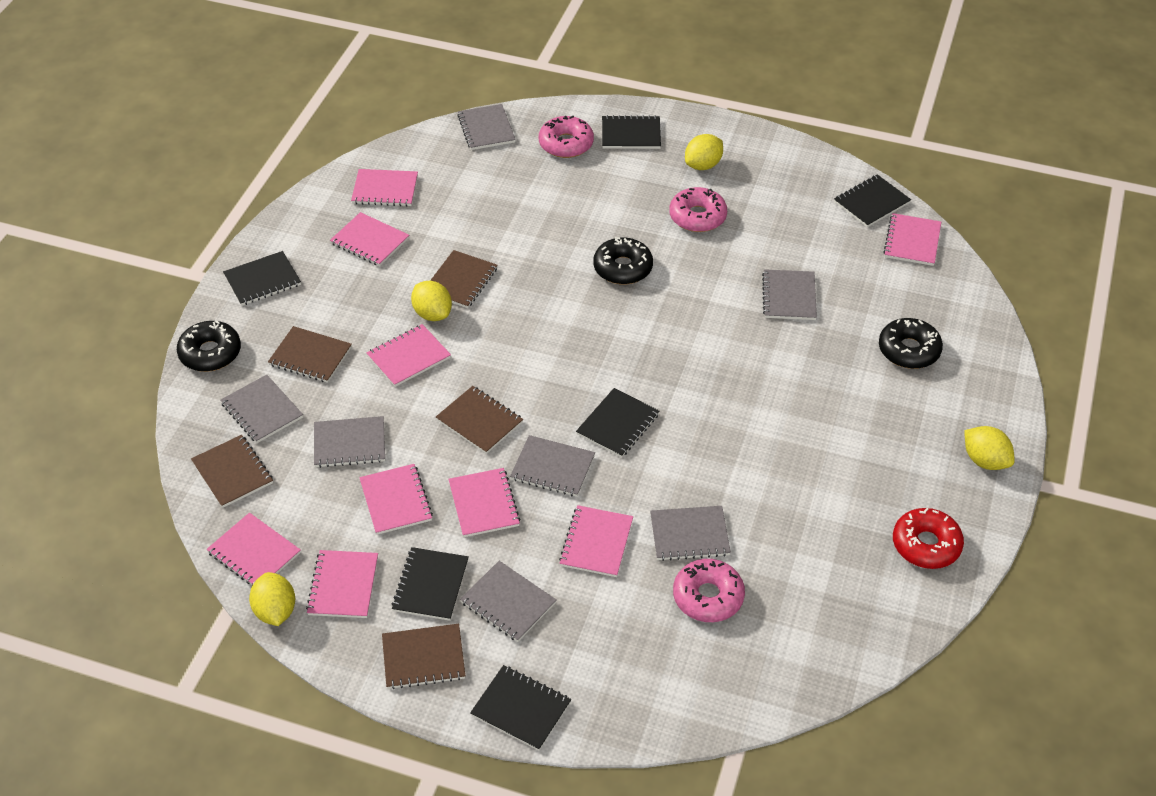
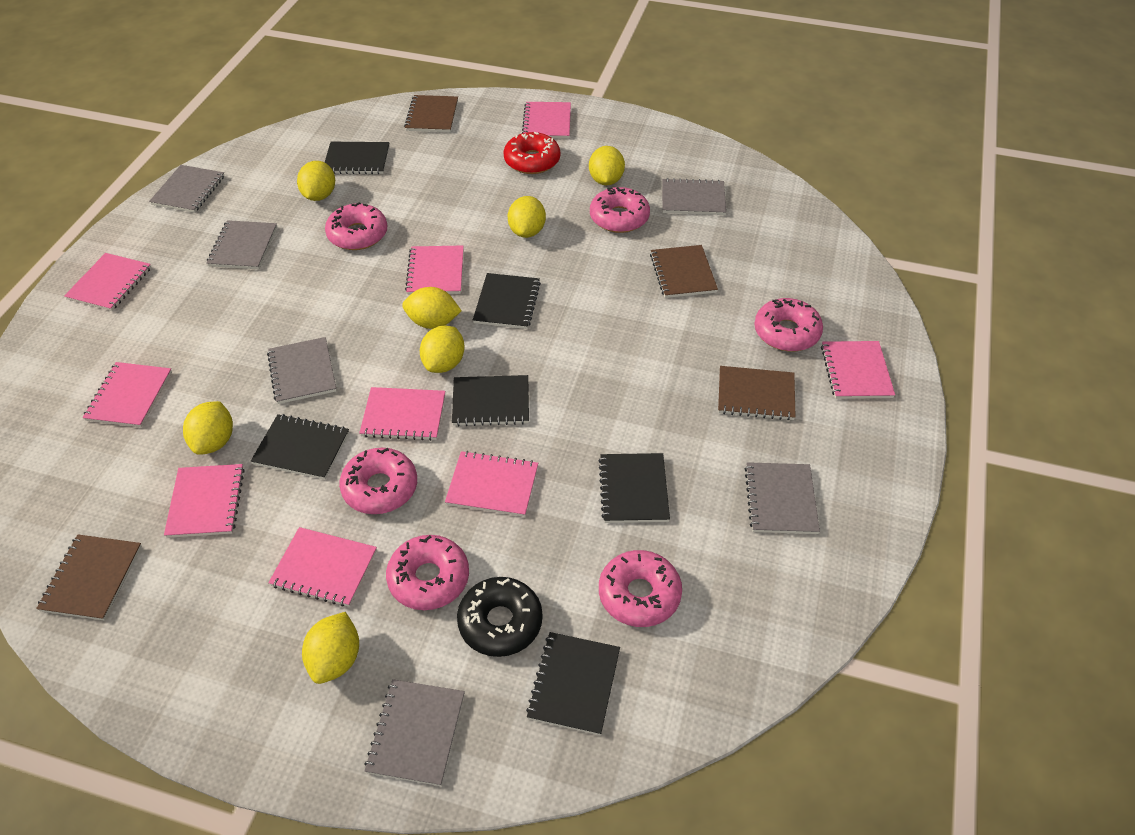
black donut: 3 -> 1
brown notebook: 5 -> 4
grey notebook: 7 -> 6
pink donut: 3 -> 6
yellow lemon: 4 -> 7

